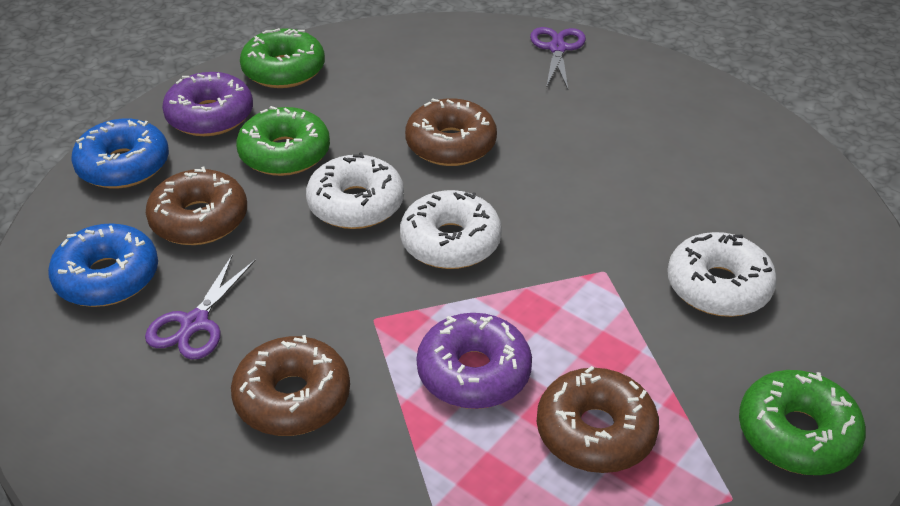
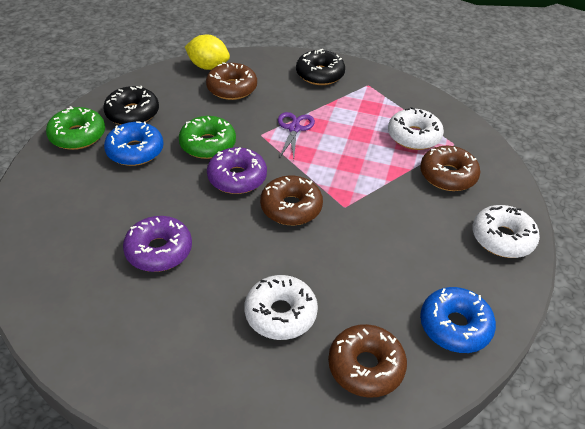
black donut: 0 -> 2
green donut: 3 -> 2
purple scissors: 2 -> 1
yellow lemon: 0 -> 1

